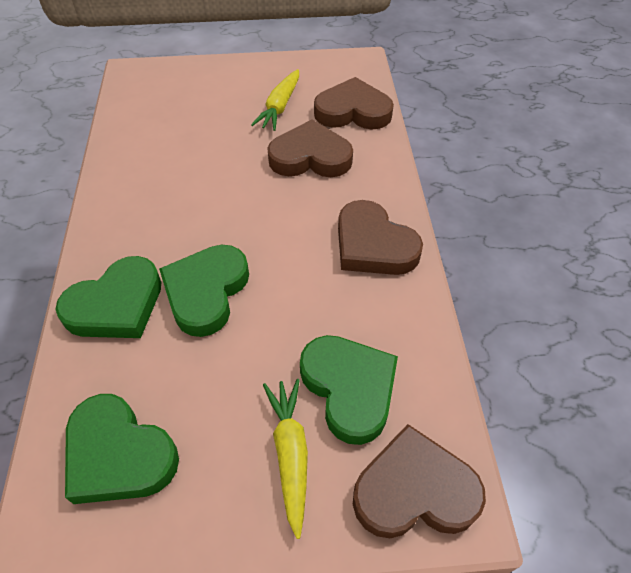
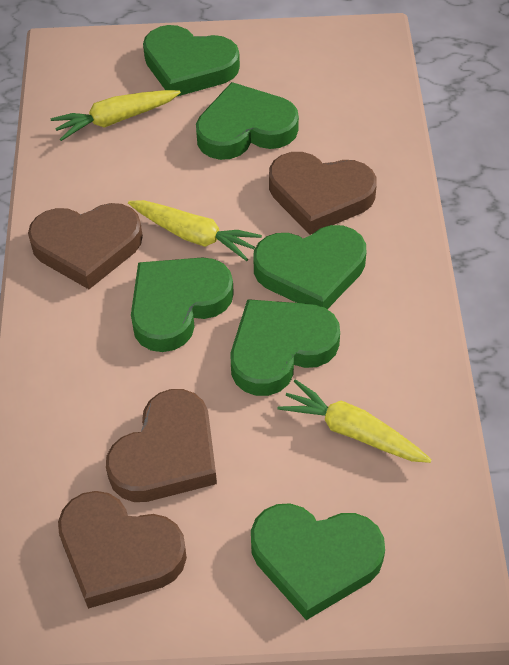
green heart: 4 -> 6
yellow carrot: 2 -> 3

